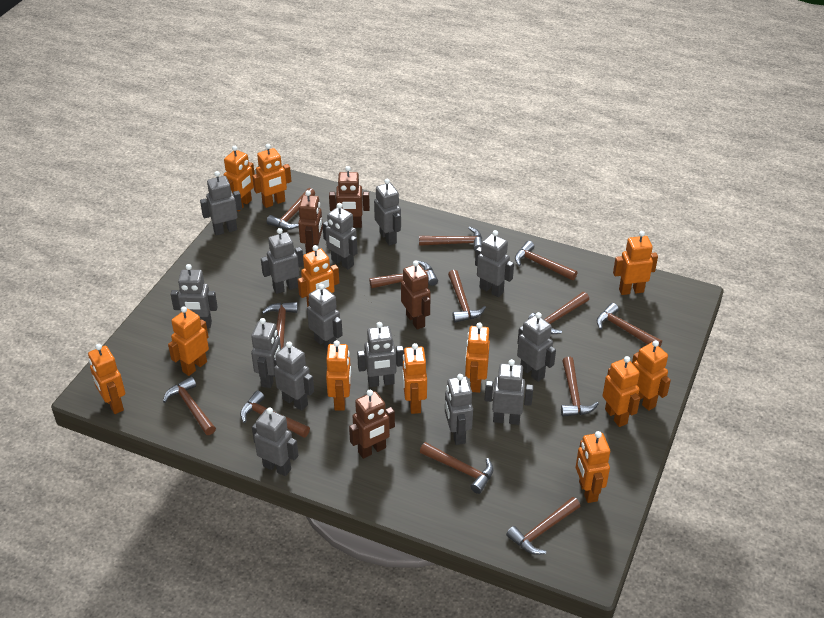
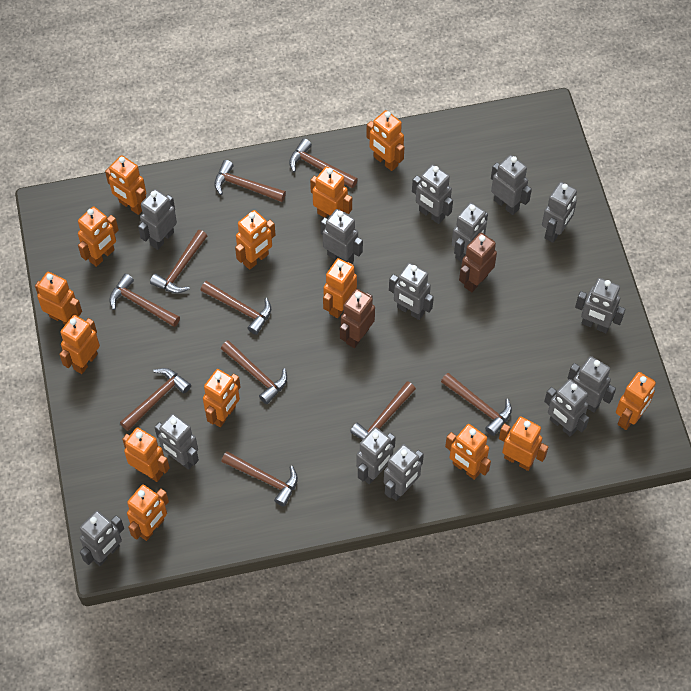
brown hammer: 13 -> 10
brown robot: 4 -> 2
orange robot: 12 -> 14

